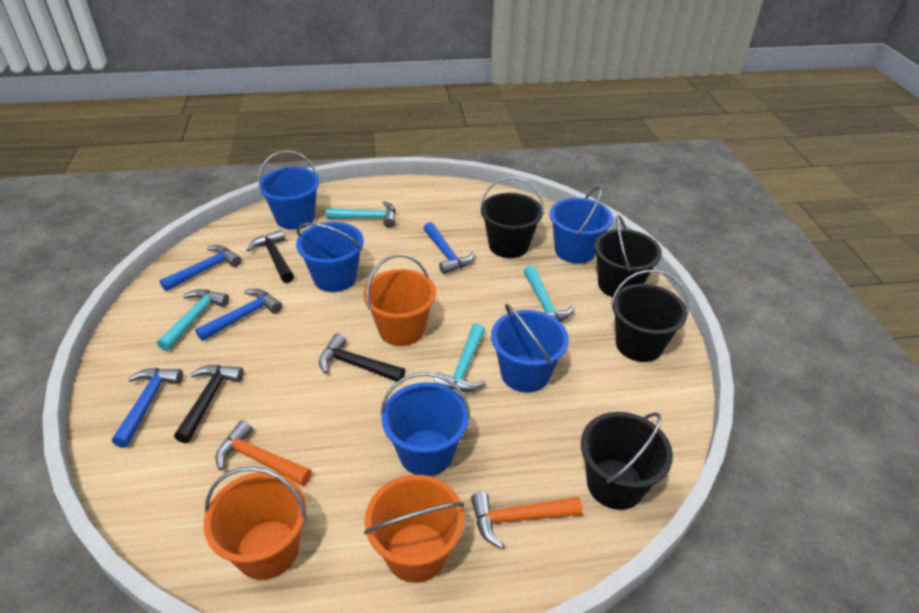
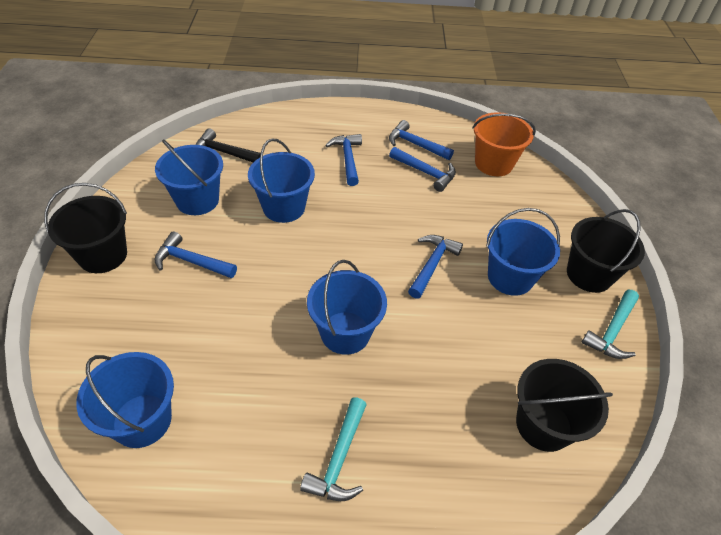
black bucket: 4 -> 3
black hammer: 3 -> 1
blue hammer: 4 -> 5
orange bucket: 3 -> 1
orange hammer: 2 -> 0
turquoise hammer: 4 -> 2

